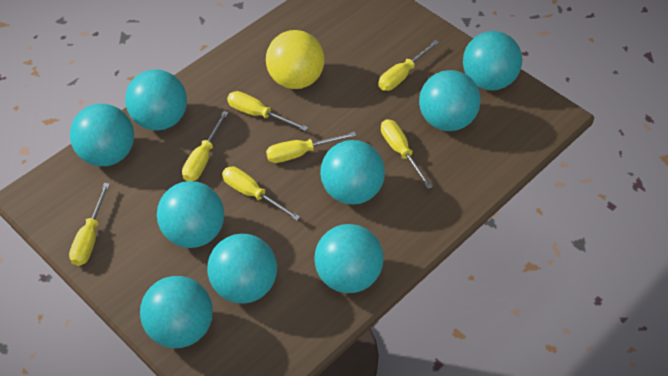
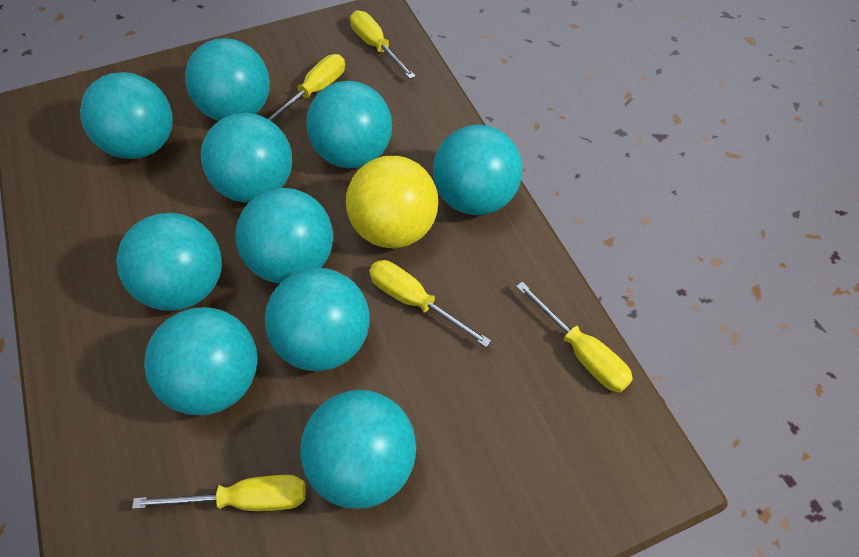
turquoise ball: 9 -> 10
yellow screwdriver: 7 -> 5

